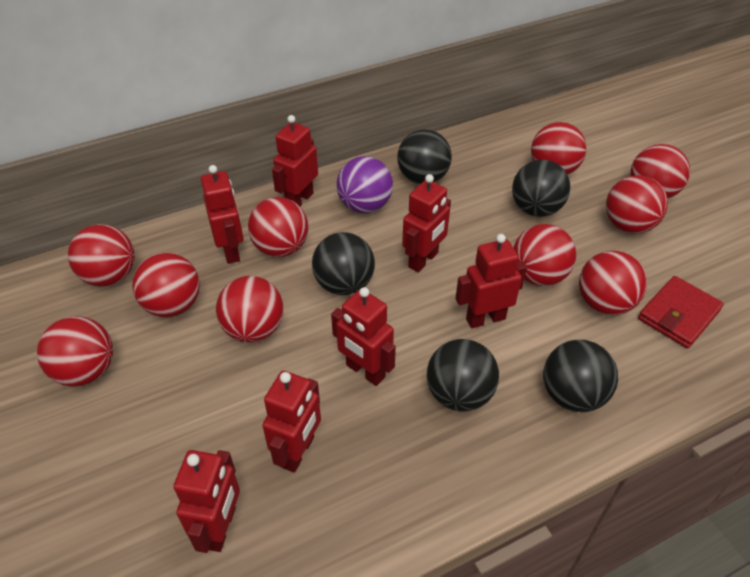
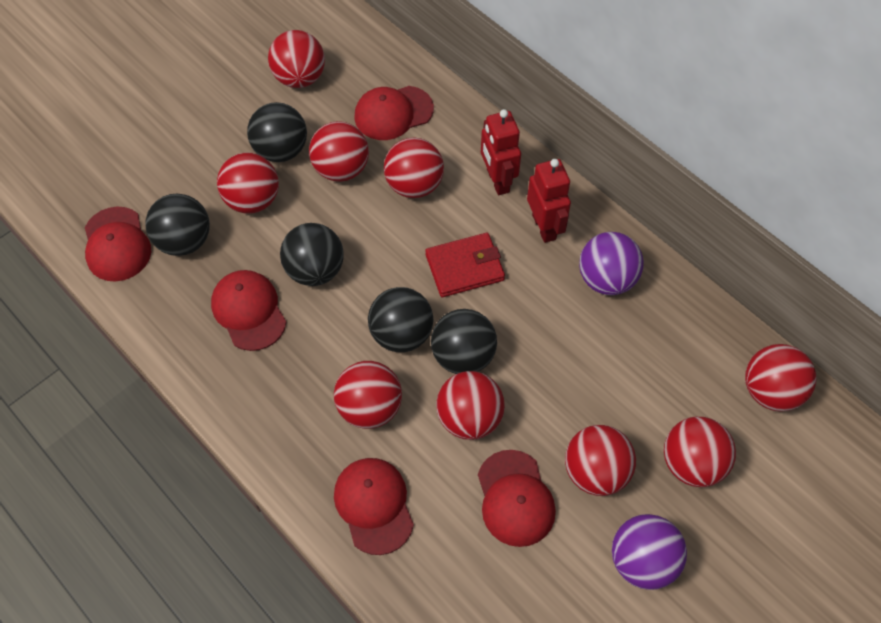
purple ball: 1 -> 2
red ball: 10 -> 9
red cap: 0 -> 5
red robot: 7 -> 2

